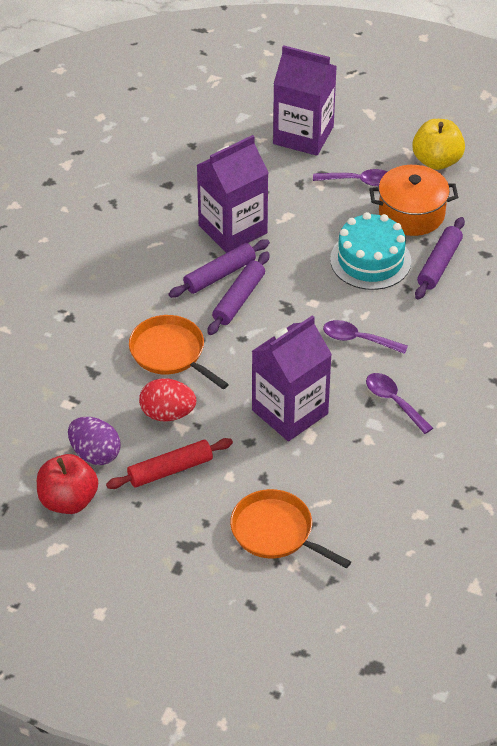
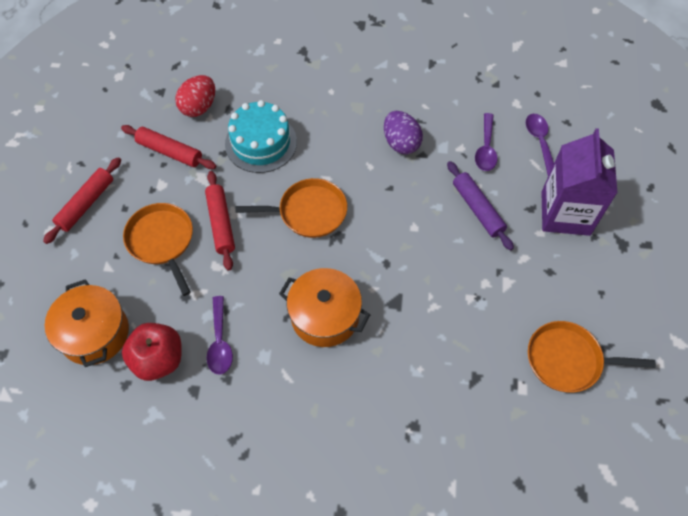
orange pan: 2 -> 3
orange pot: 1 -> 2
purple carton: 3 -> 1
purple rolling pin: 3 -> 1
red rolling pin: 1 -> 3
yellow apple: 1 -> 0

